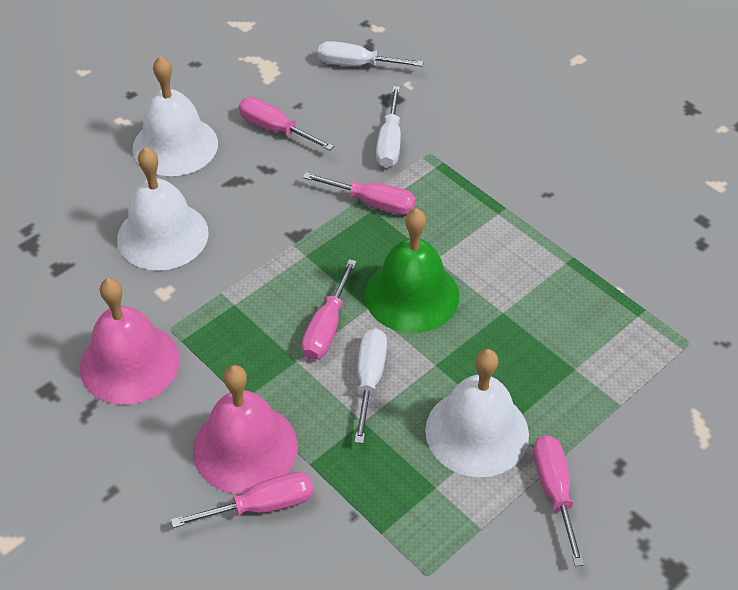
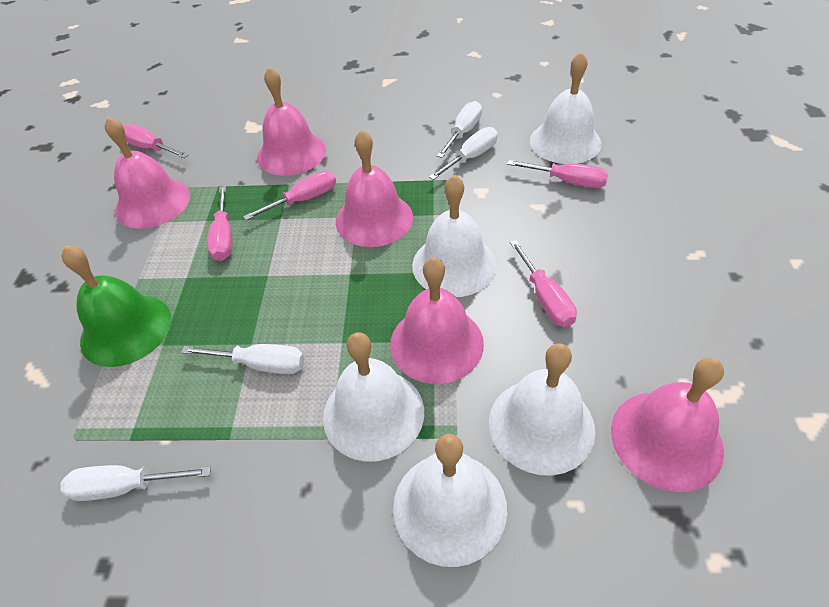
pink bell: 2 -> 5
white bell: 3 -> 5
white screwdriver: 3 -> 4

